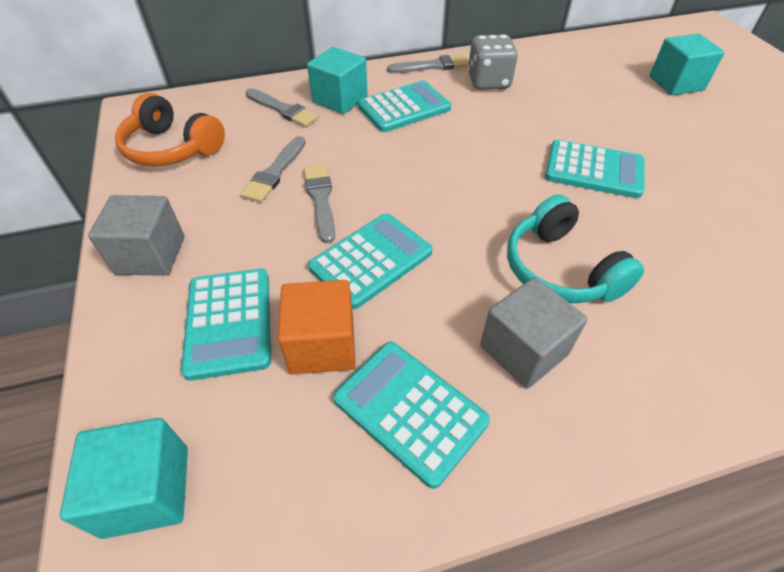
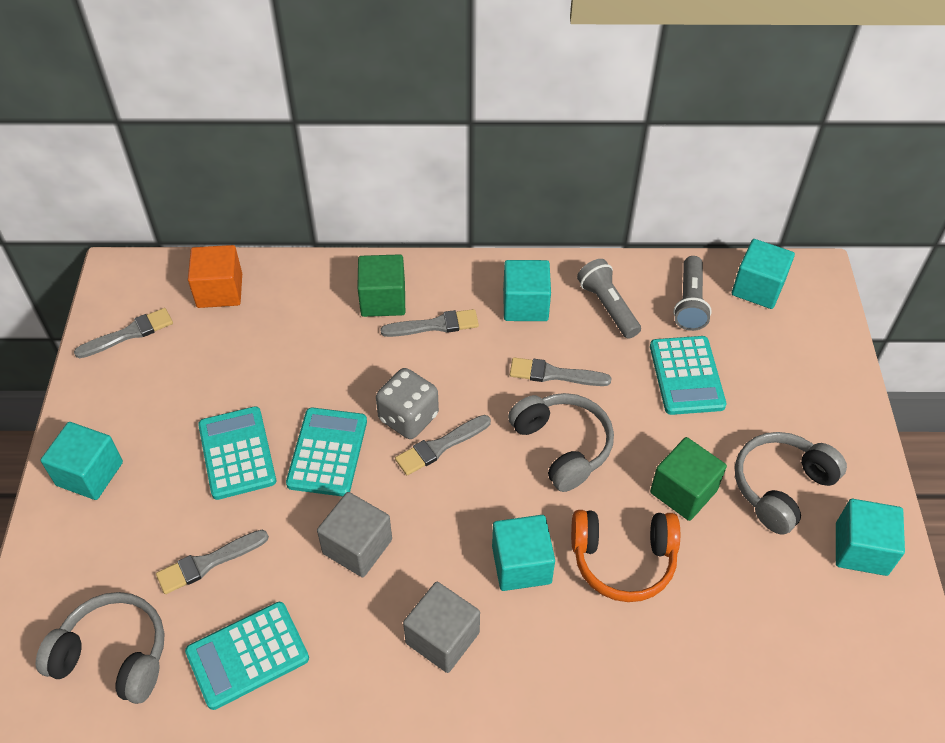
green cube: 0 -> 2
grey brush: 4 -> 5
grey flashlight: 0 -> 2
grey headphones: 0 -> 3
turquoise calculator: 5 -> 4
turquoise cube: 3 -> 5
turquoise headphones: 1 -> 0

